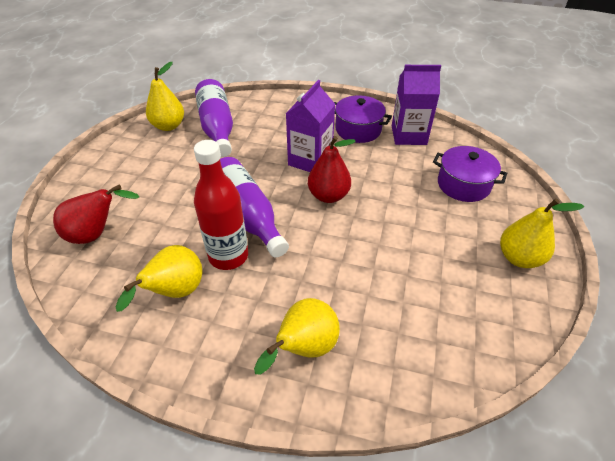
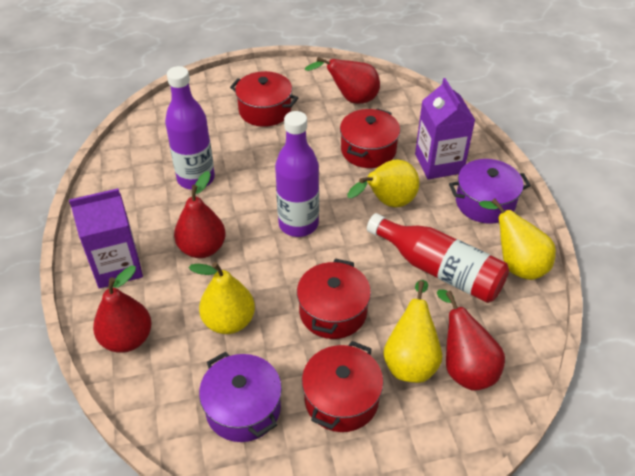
red pear: 2 -> 4
red pot: 0 -> 4

